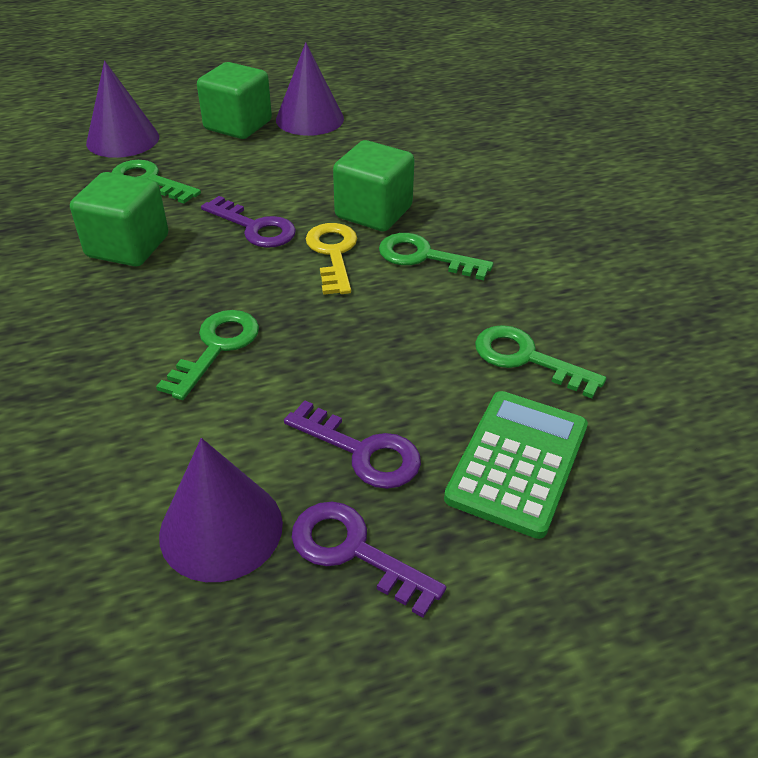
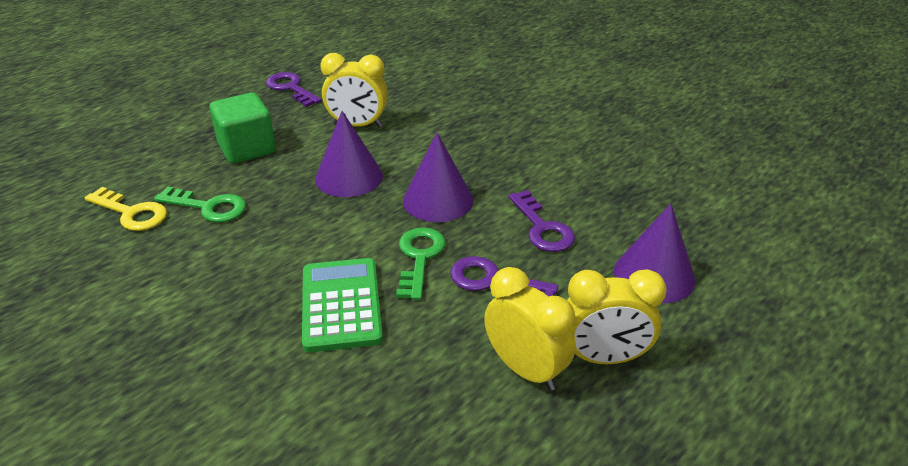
green cube: 3 -> 1
green key: 4 -> 2
yellow clock: 0 -> 3

